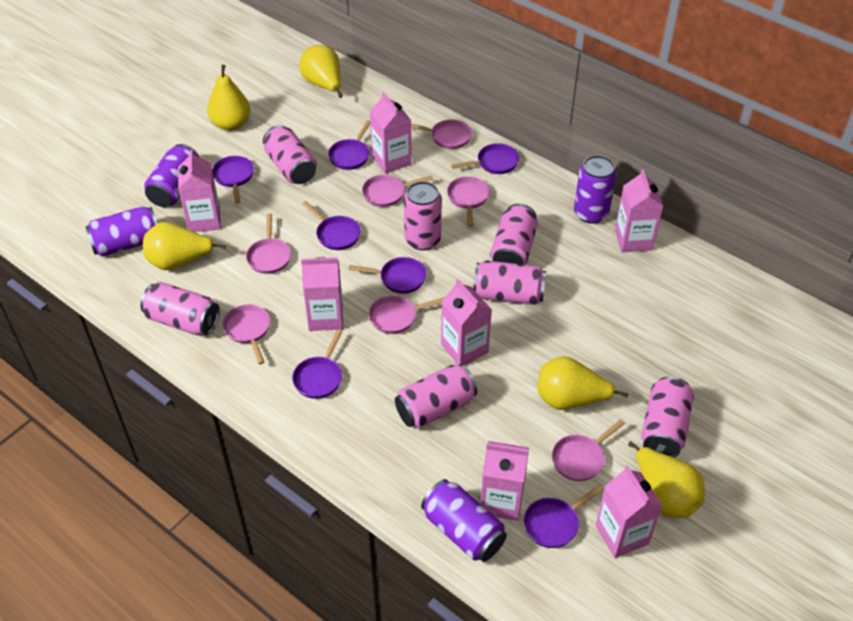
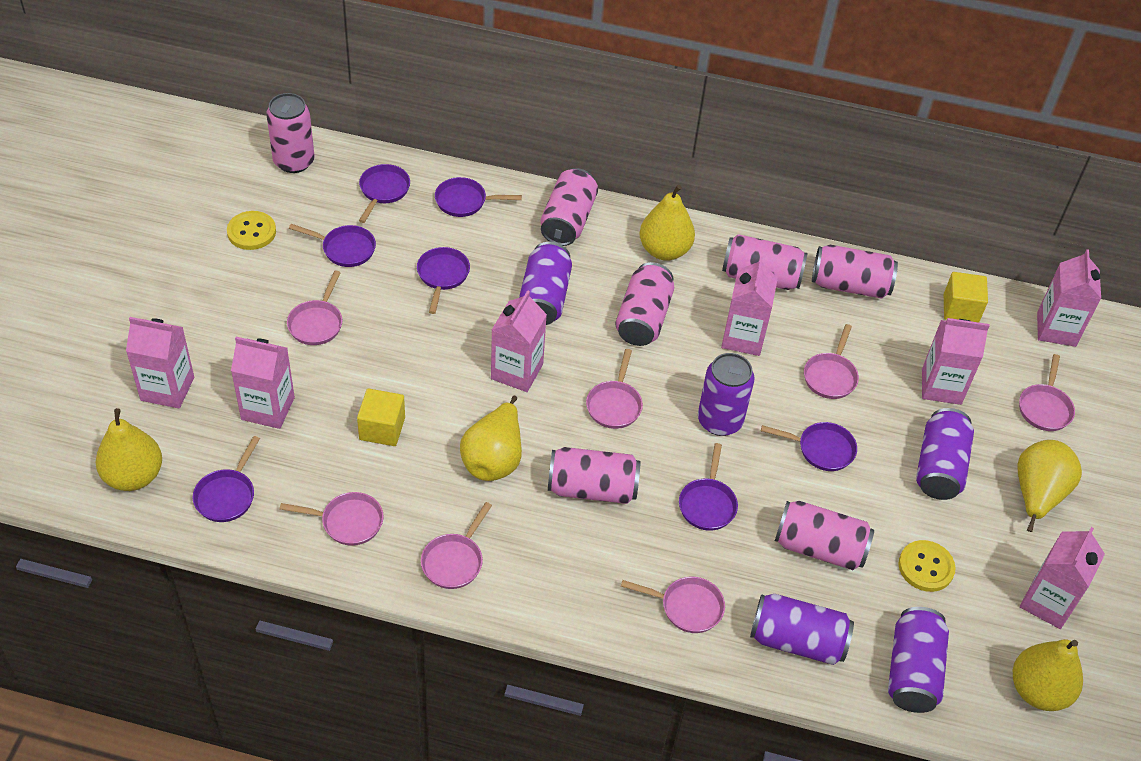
purple can: 4 -> 5
yellow button: 0 -> 2
yellow cube: 0 -> 2

